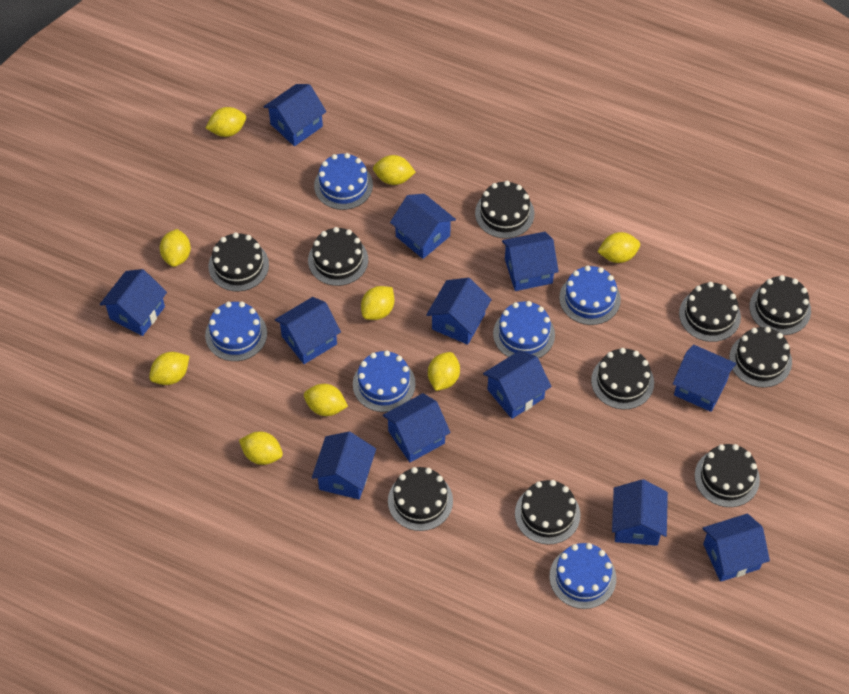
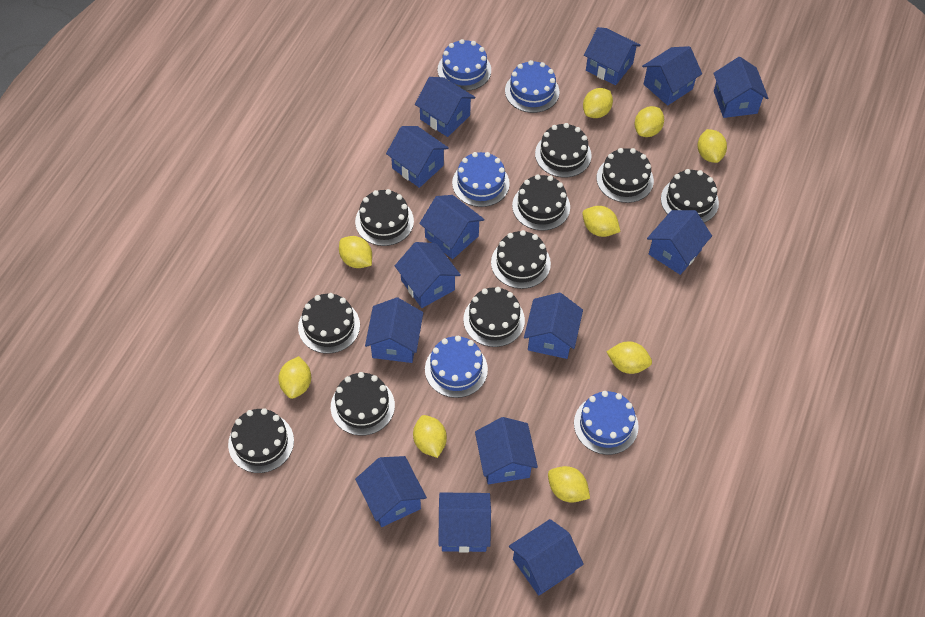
blue cake: 6 -> 5
blue house: 12 -> 14

